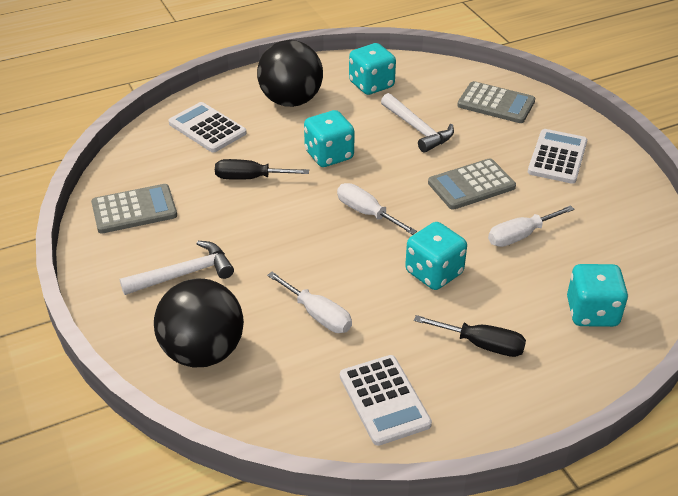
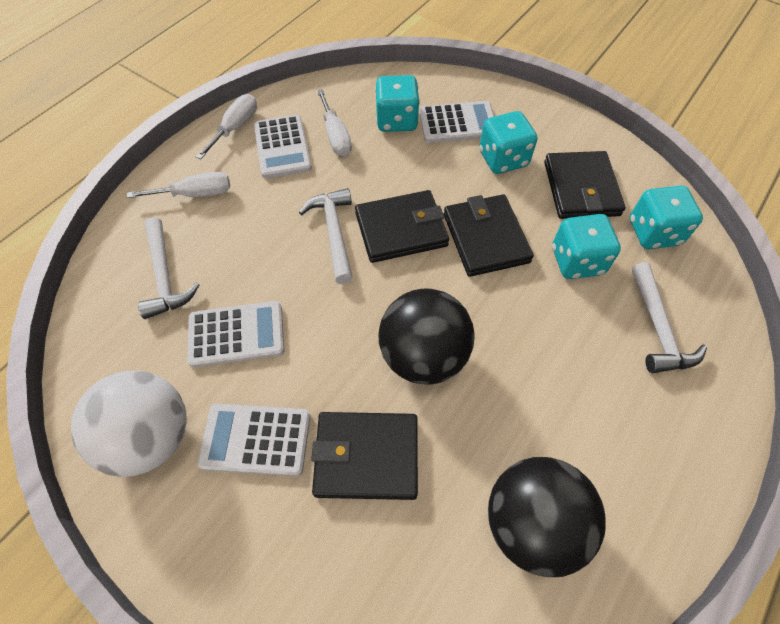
black screwdriver: 2 -> 0
black wallet: 0 -> 4
grey calculator: 3 -> 0
white ball: 0 -> 1
white calculator: 3 -> 4
white hammer: 2 -> 3

